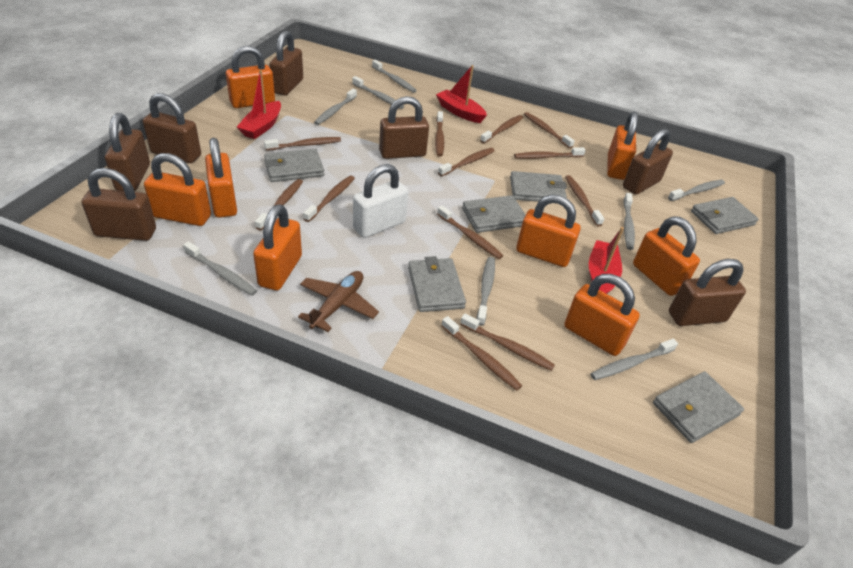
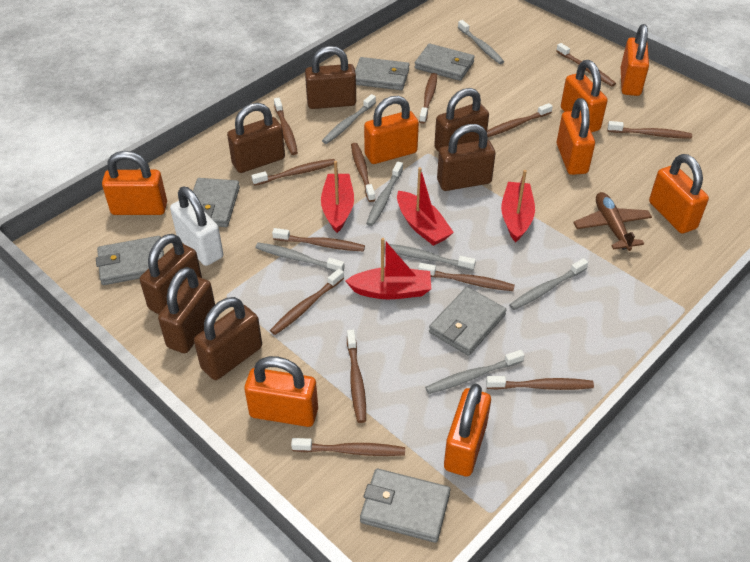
brown toothbrush: 12 -> 13
grey toothbrush: 8 -> 7
red boat: 3 -> 4

